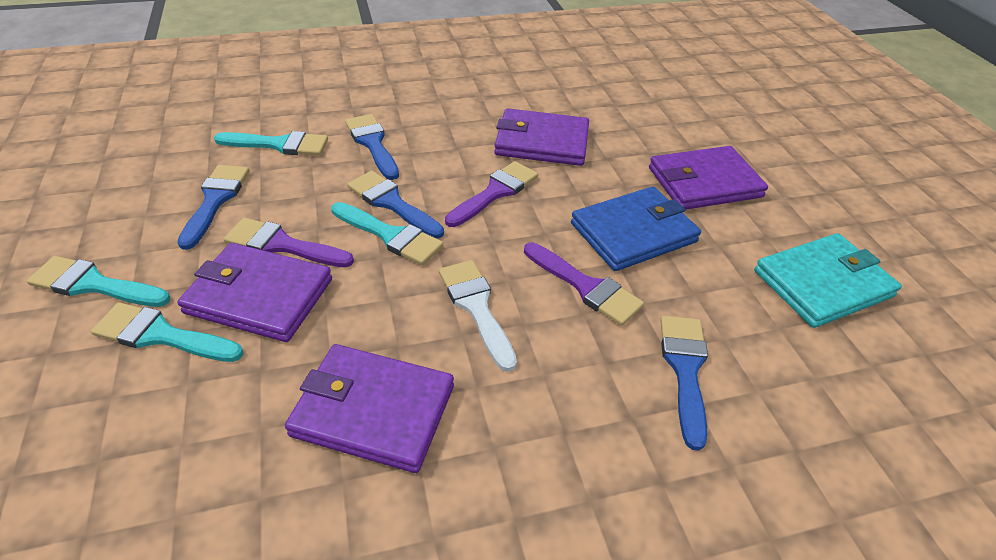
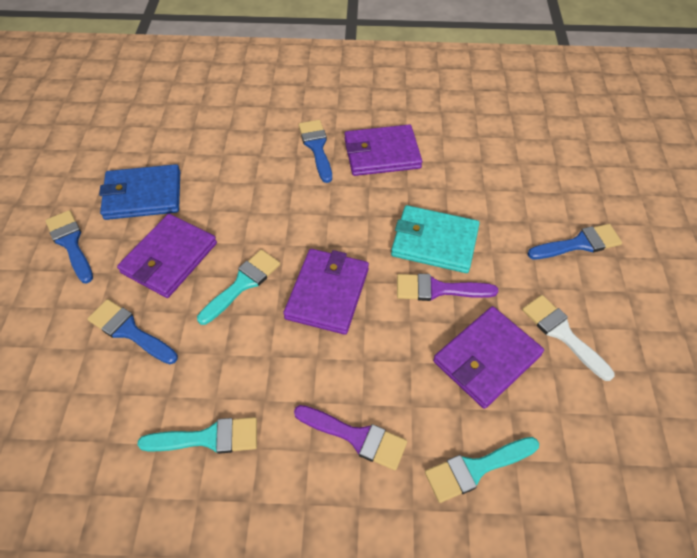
purple brush: 3 -> 2
turquoise brush: 4 -> 3

